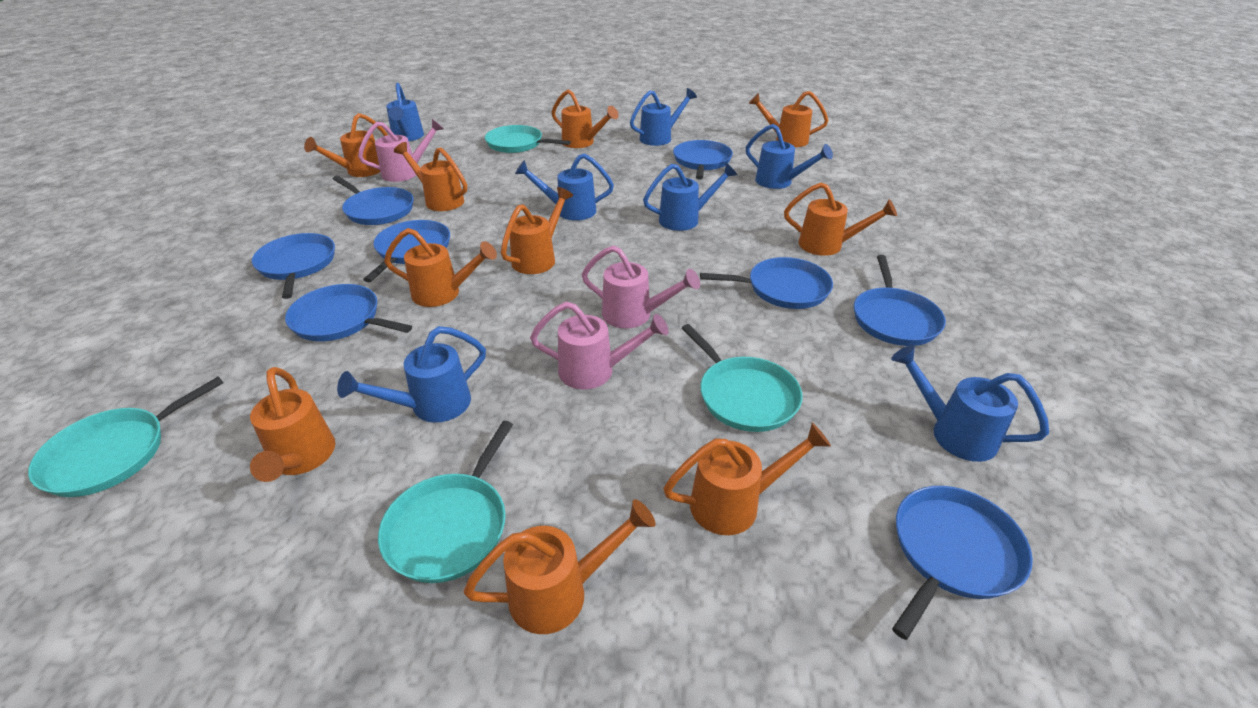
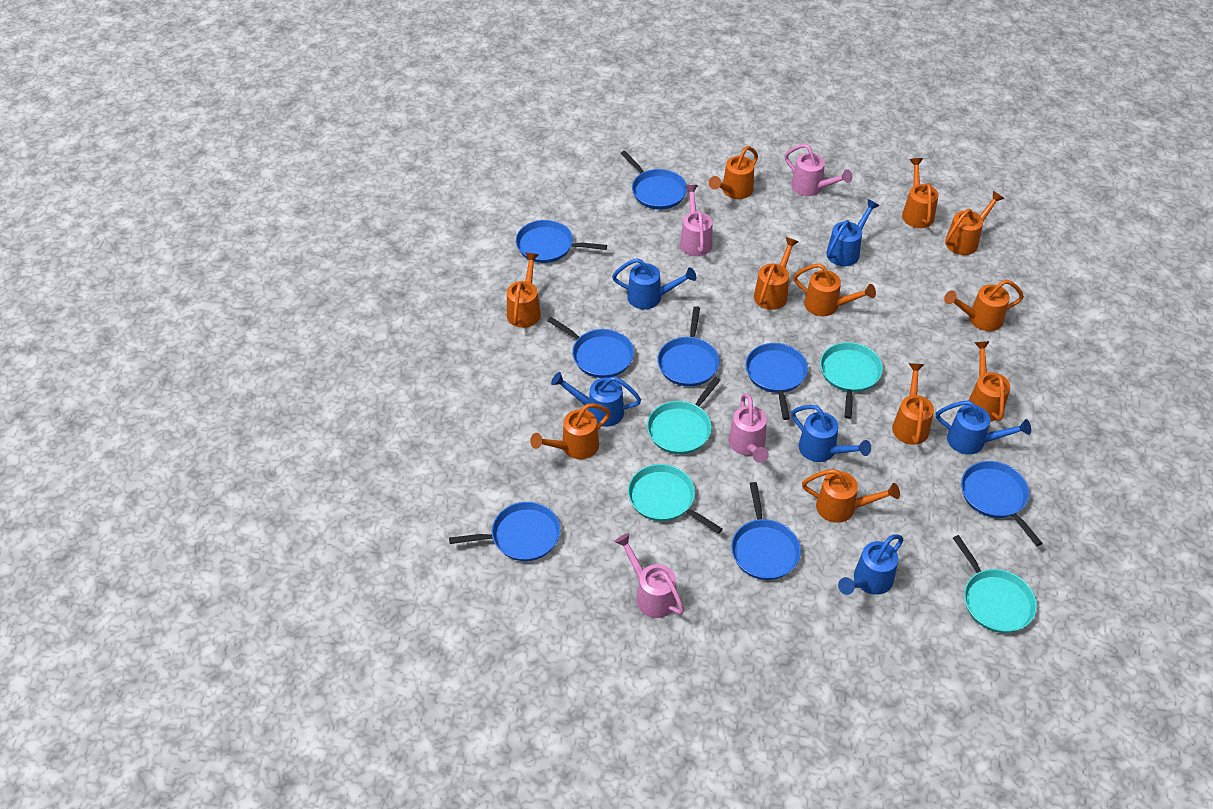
blue watering can: 7 -> 6
orange watering can: 10 -> 11
pink watering can: 3 -> 4

